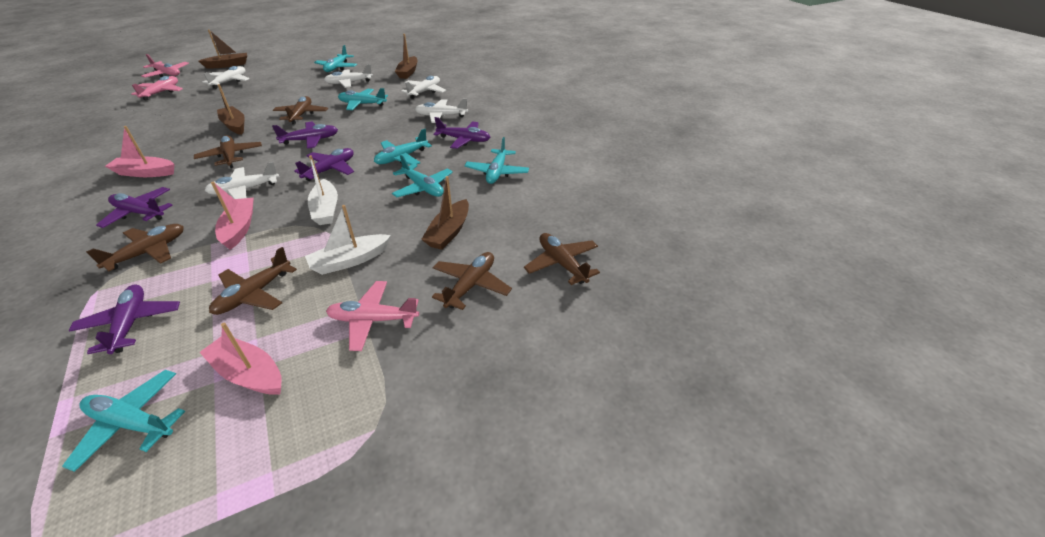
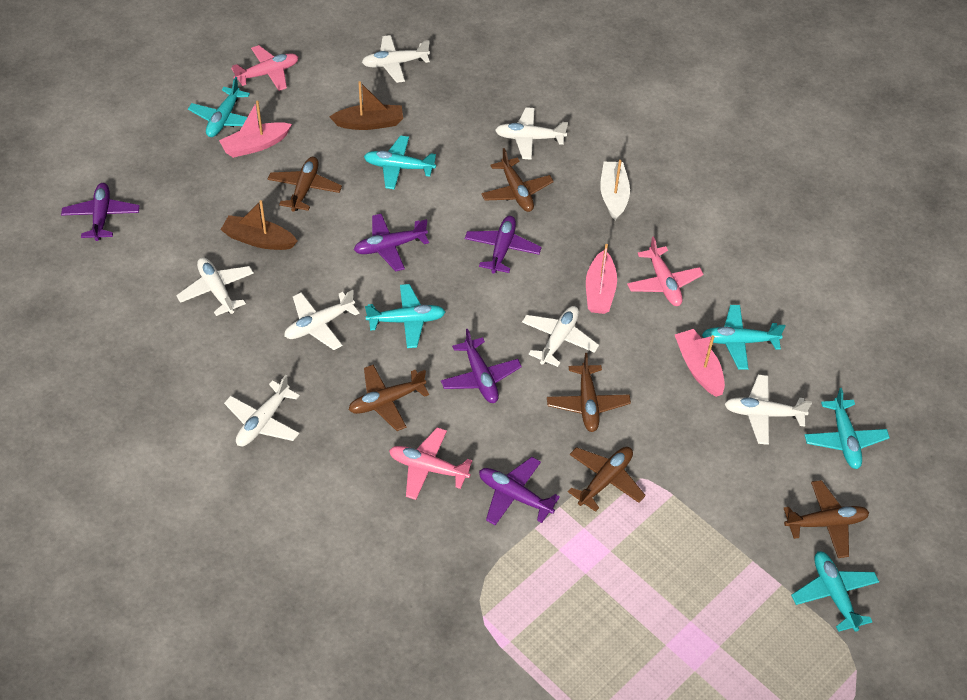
brown boat: 4 -> 2
white boat: 2 -> 1
white plane: 5 -> 7

